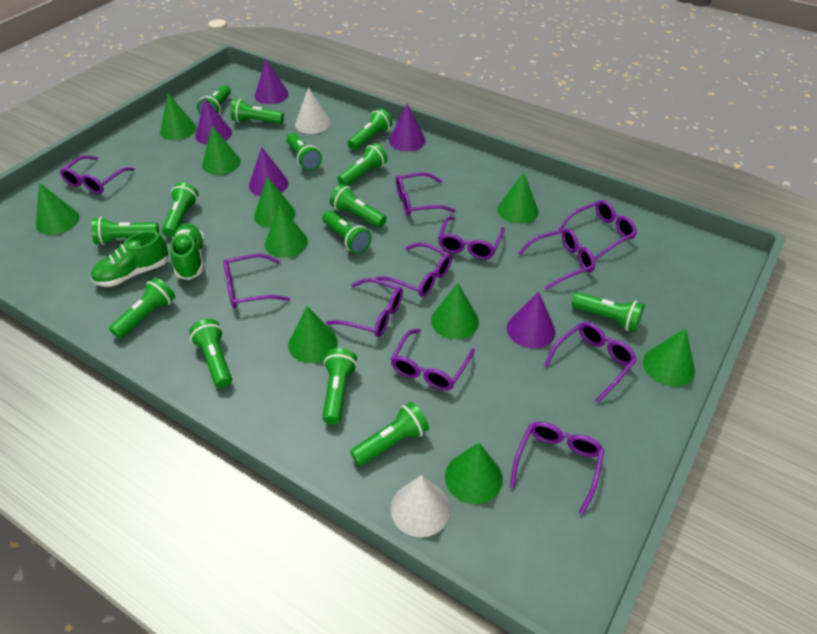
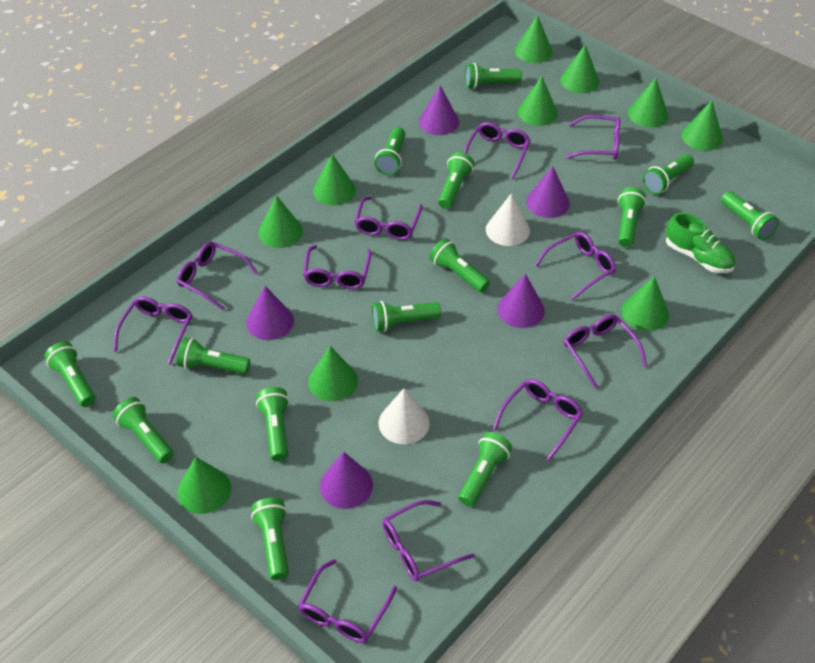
green shoe: 2 -> 1

